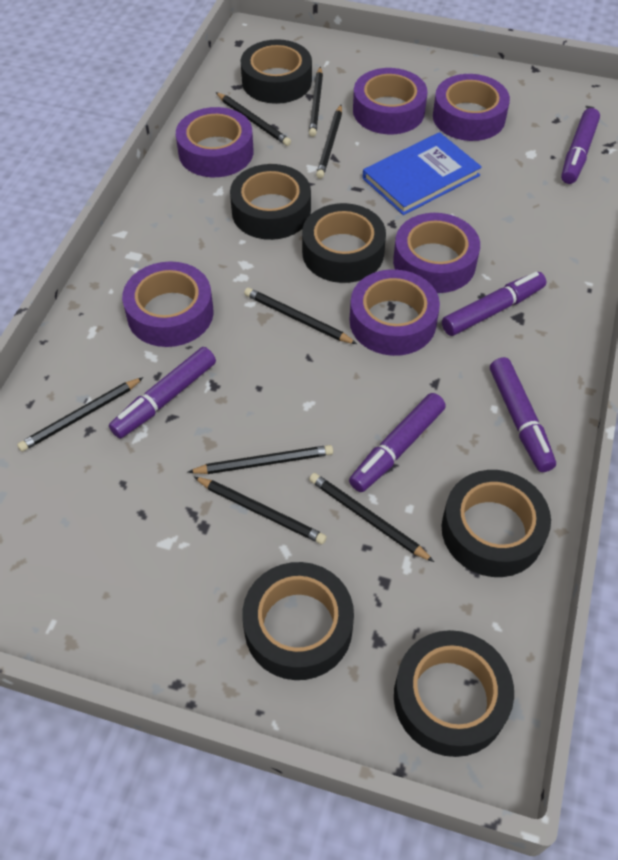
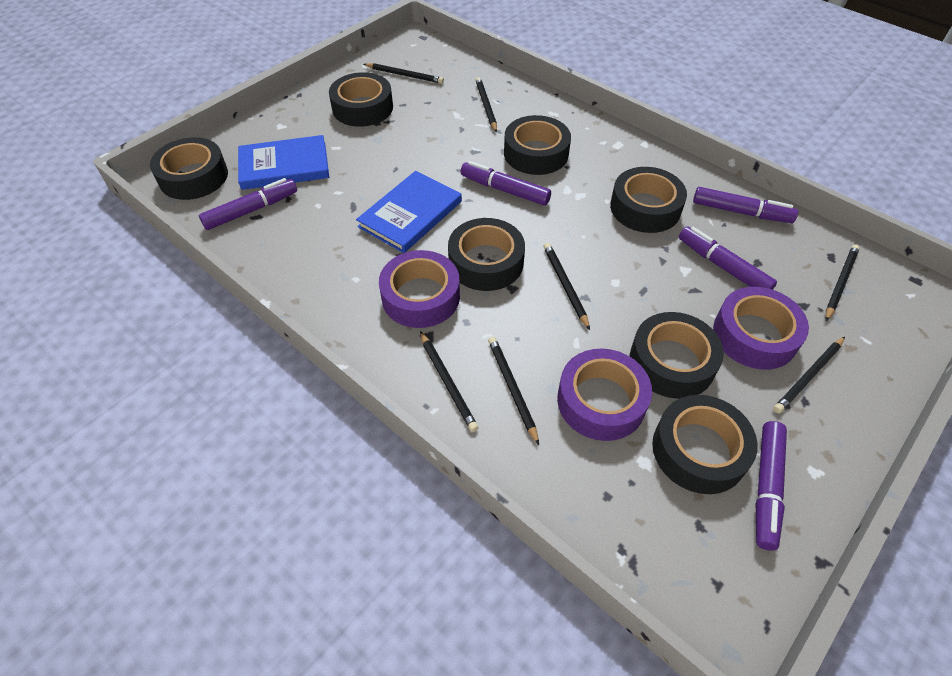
black pencil: 8 -> 7
black tape: 6 -> 7
blue book: 1 -> 2
purple tape: 6 -> 3

